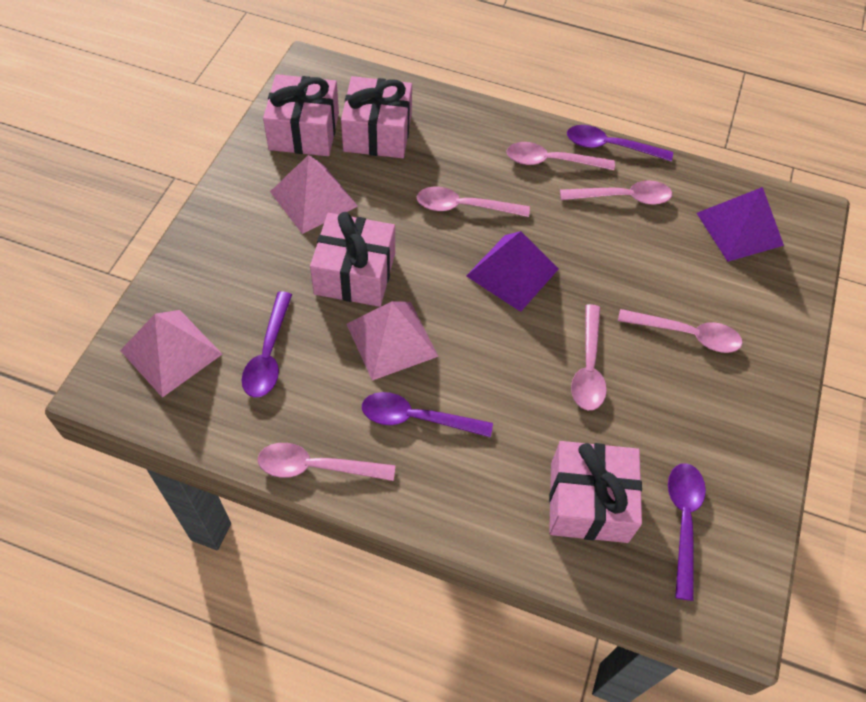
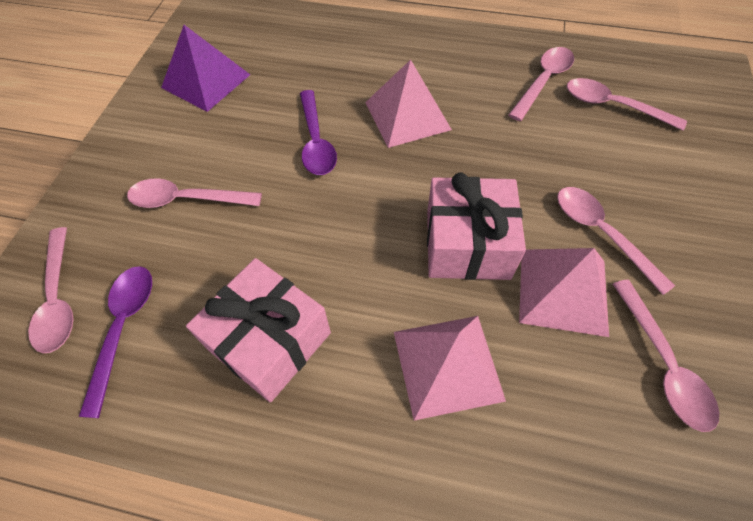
pink gift: 4 -> 2
purple pyramid: 2 -> 1
purple spoon: 4 -> 2

